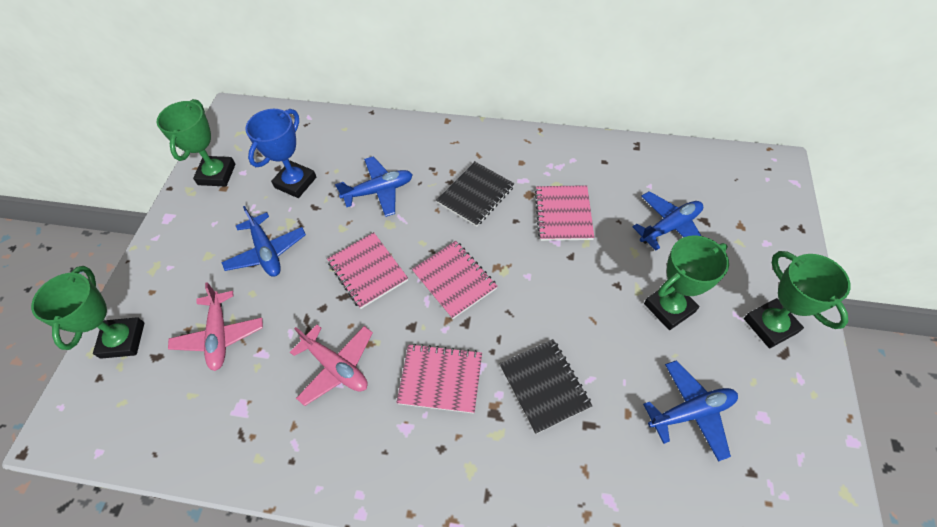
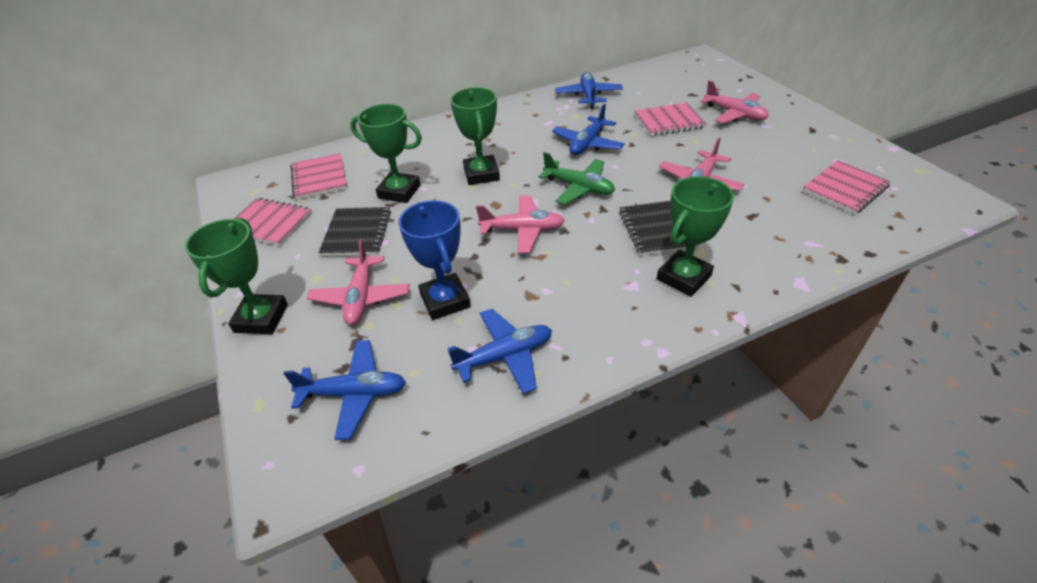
green plane: 0 -> 1
pink plane: 2 -> 4

